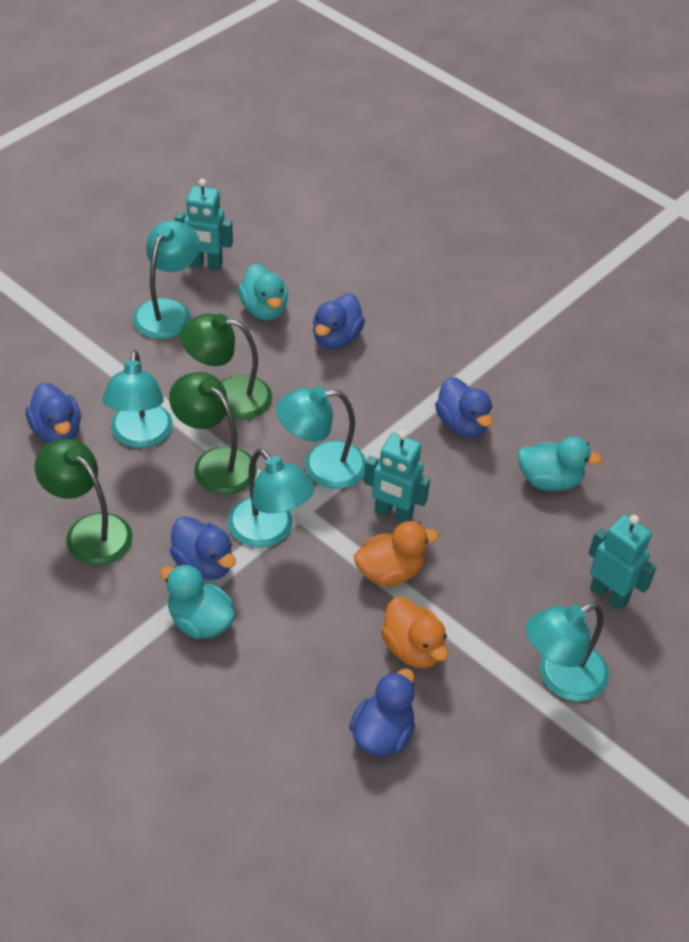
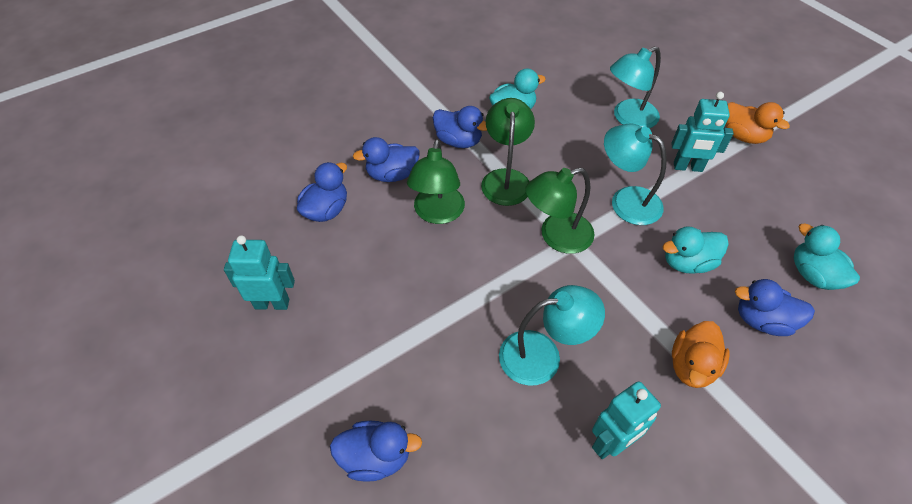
turquoise lamp: 5 -> 3

